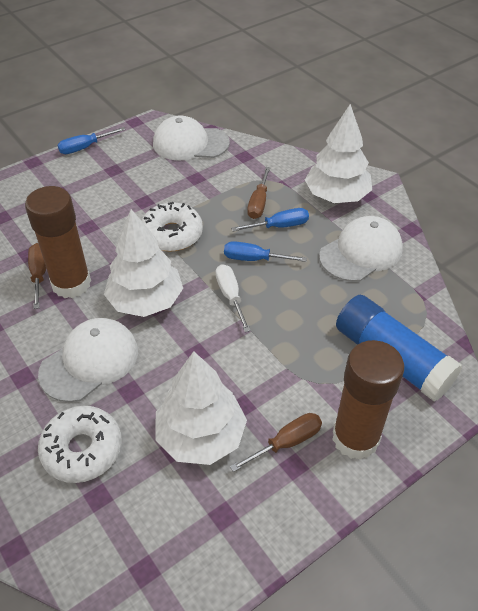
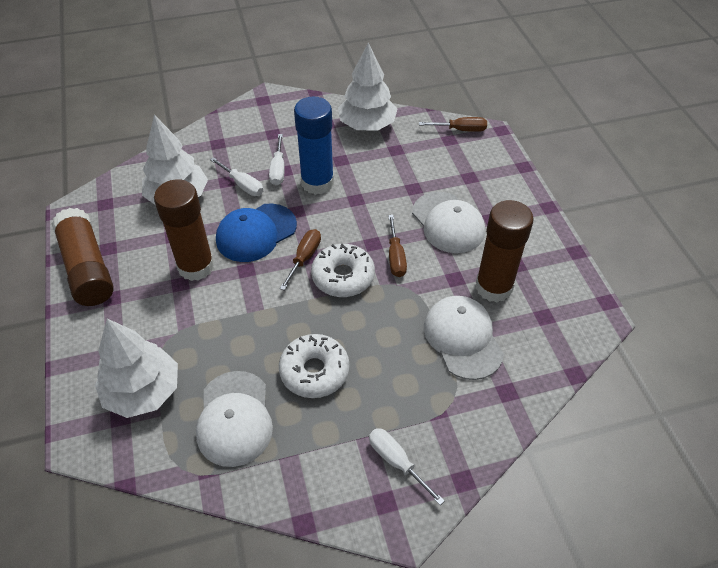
blue cap: 0 -> 1
blue screwdriver: 3 -> 0
brown glue stick: 2 -> 3
white screwdriver: 1 -> 3

